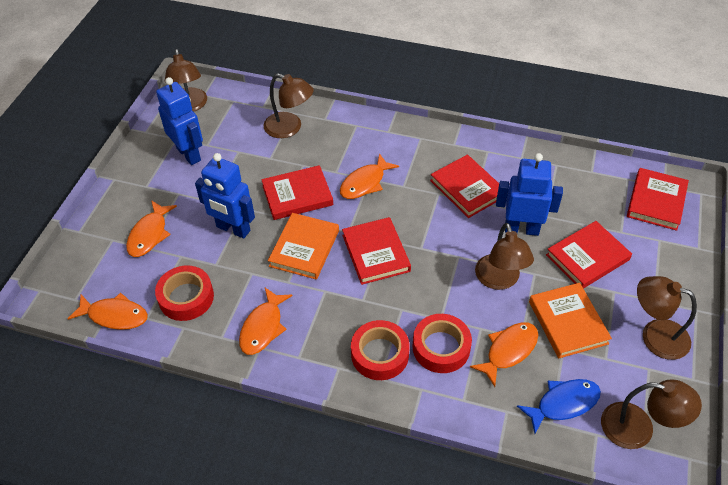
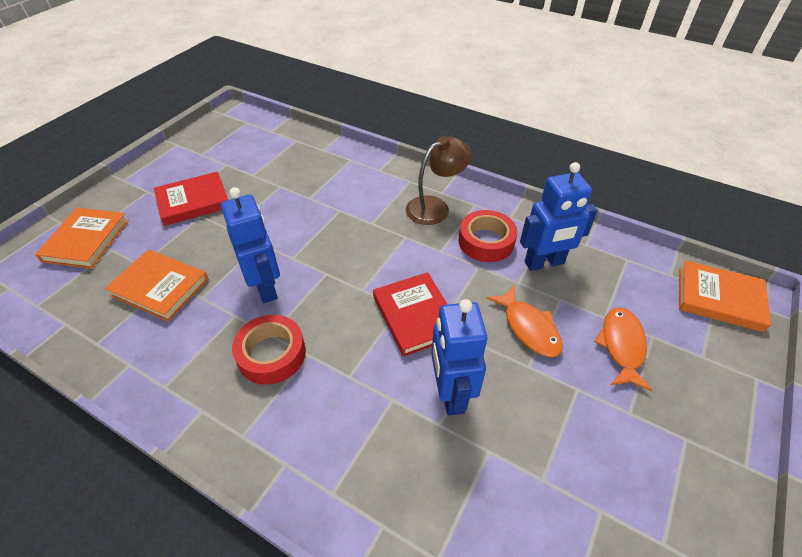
blue fish: 1 -> 0
brown lamp: 5 -> 1
orange book: 2 -> 3
orange fish: 5 -> 2
red book: 5 -> 2
red tape: 3 -> 2

